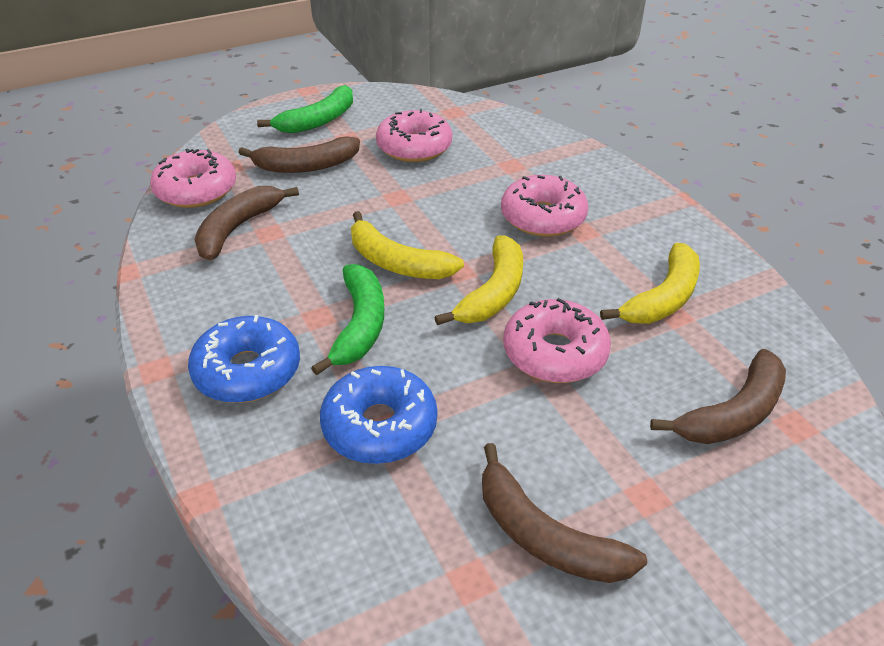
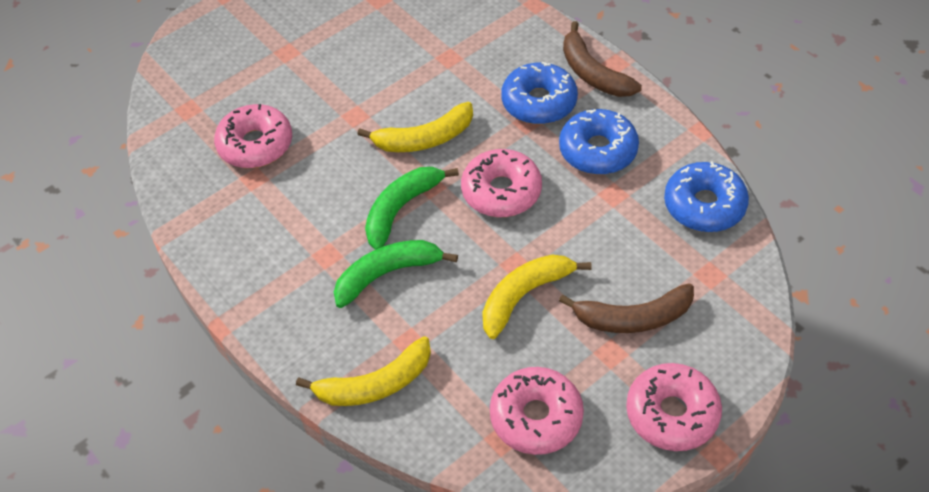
blue donut: 2 -> 3
brown banana: 4 -> 2

